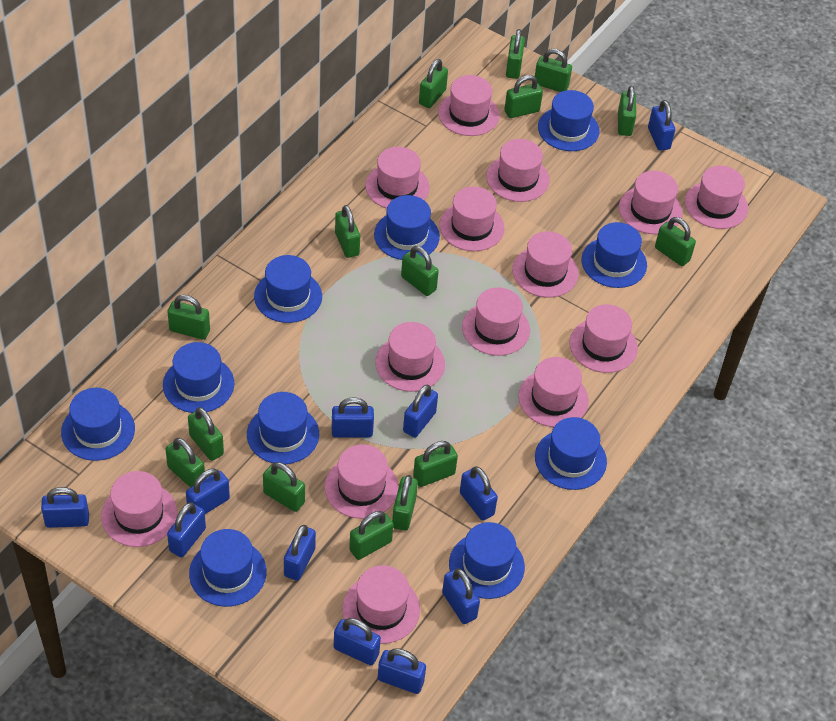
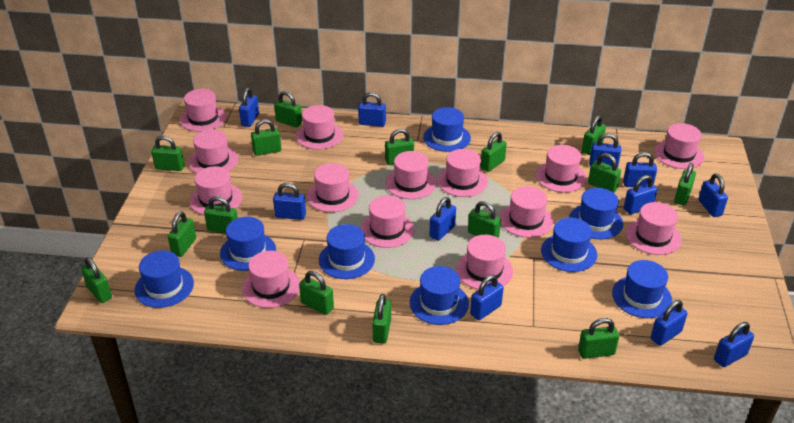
blue hat: 10 -> 8

